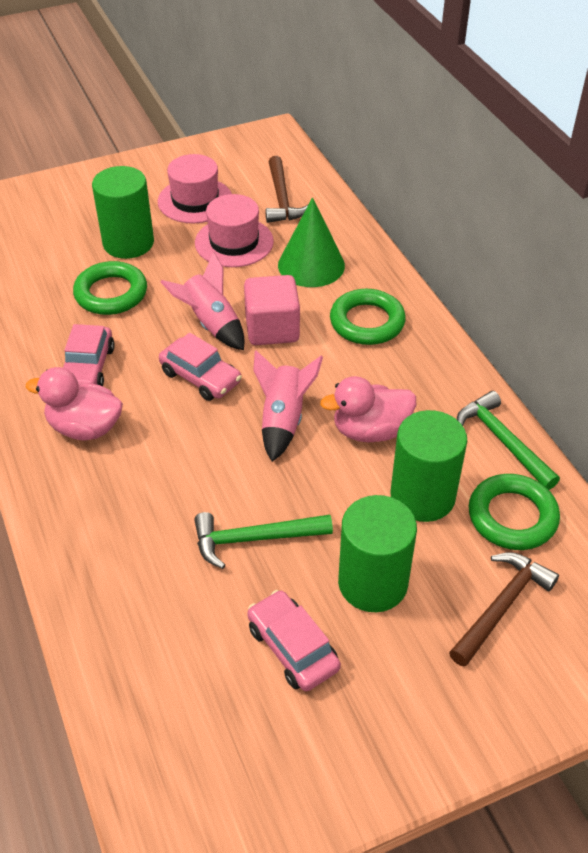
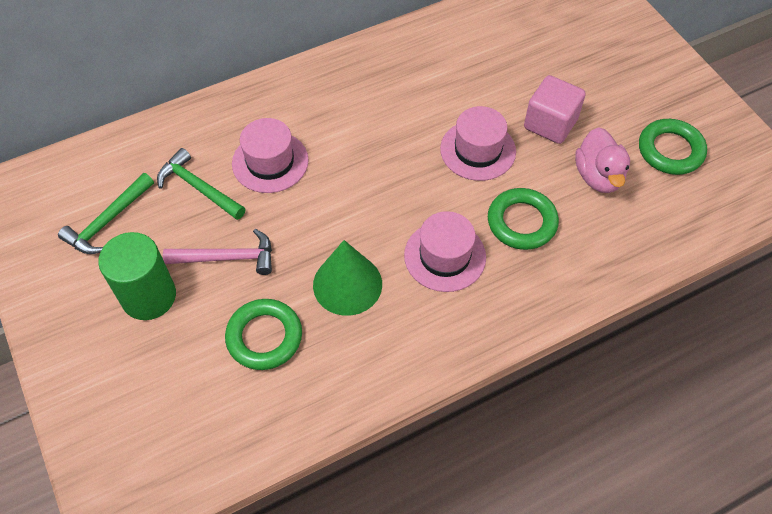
brown hammer: 2 -> 0
green cylinder: 3 -> 1
pink car: 3 -> 0
pink duck: 2 -> 1
pink hammer: 0 -> 1
pink hat: 2 -> 3
pink rocket: 2 -> 0

